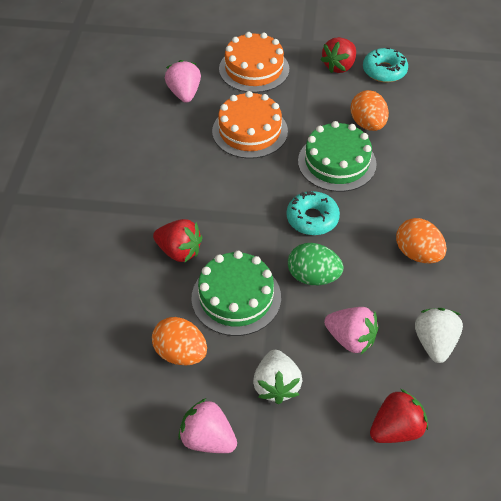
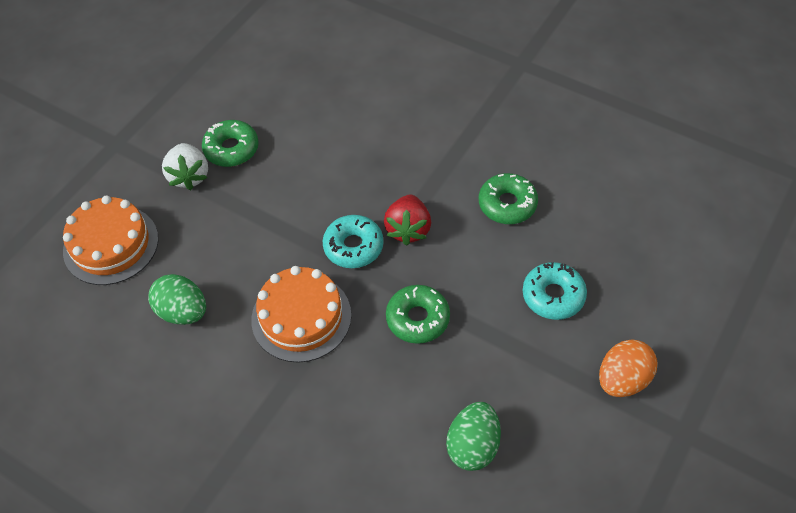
green cake: 2 -> 0
green donut: 0 -> 3
green egg: 1 -> 2
orange egg: 3 -> 1
pink strawberry: 3 -> 0
red strawberry: 3 -> 1
white strawberry: 2 -> 1

